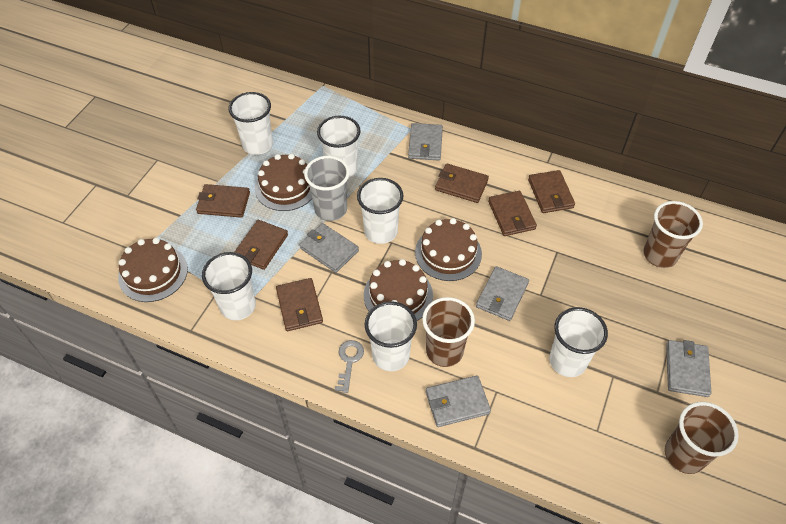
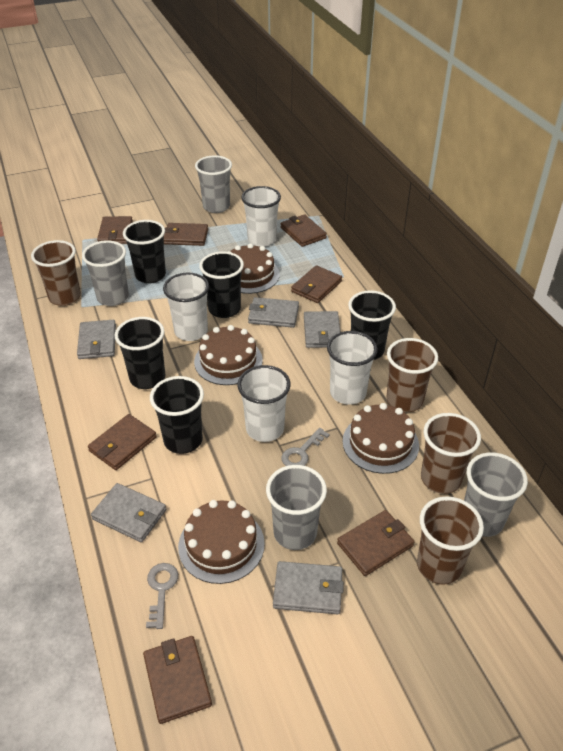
black cup: 0 -> 5
brown cup: 3 -> 4
brown wallet: 6 -> 7
grey cup: 1 -> 4
grey key: 1 -> 2
white cup: 6 -> 4

